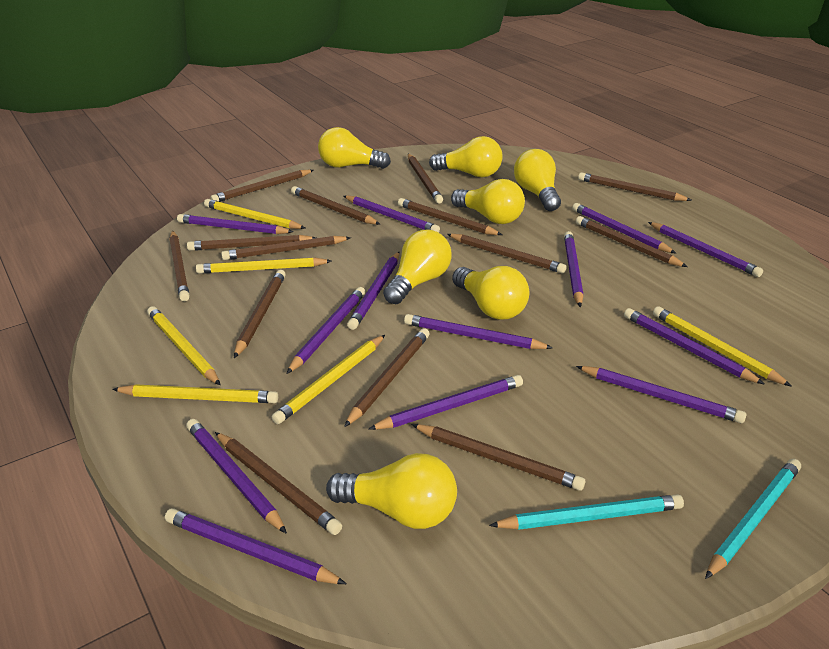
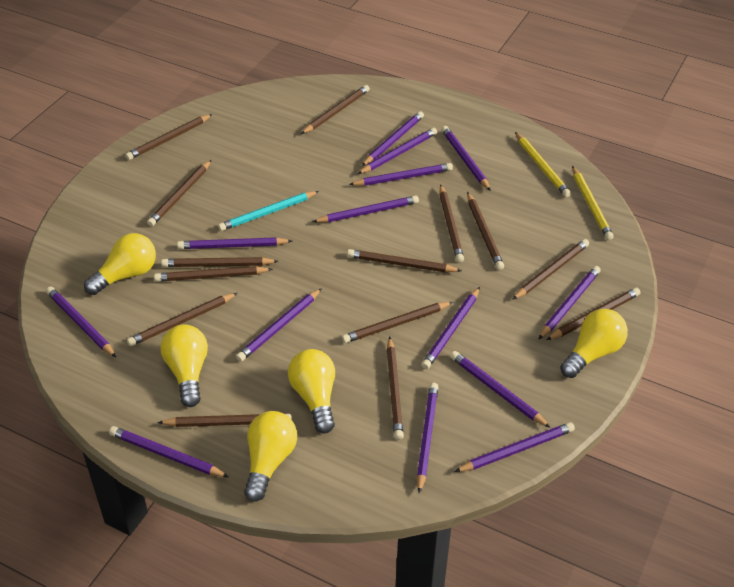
purple pencil: 13 -> 14
turquoise pencil: 2 -> 1
yellow light bulb: 7 -> 5
yellow pencil: 6 -> 2

